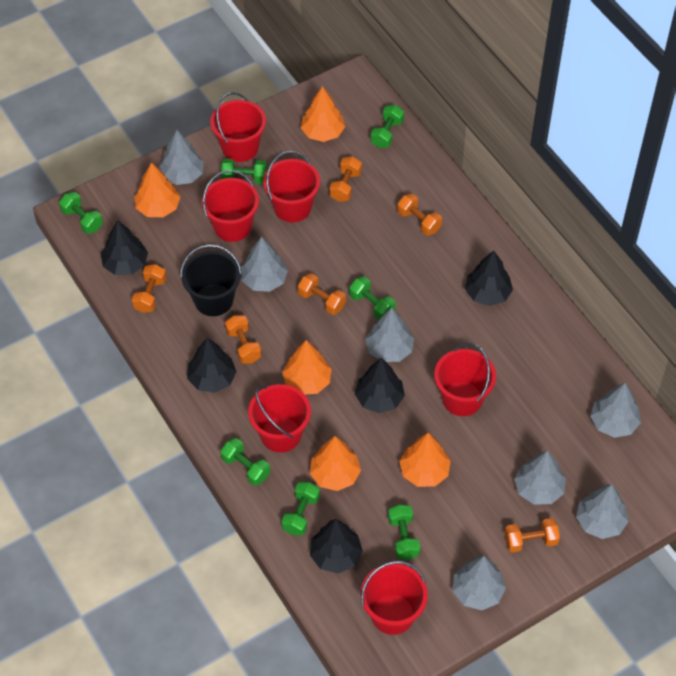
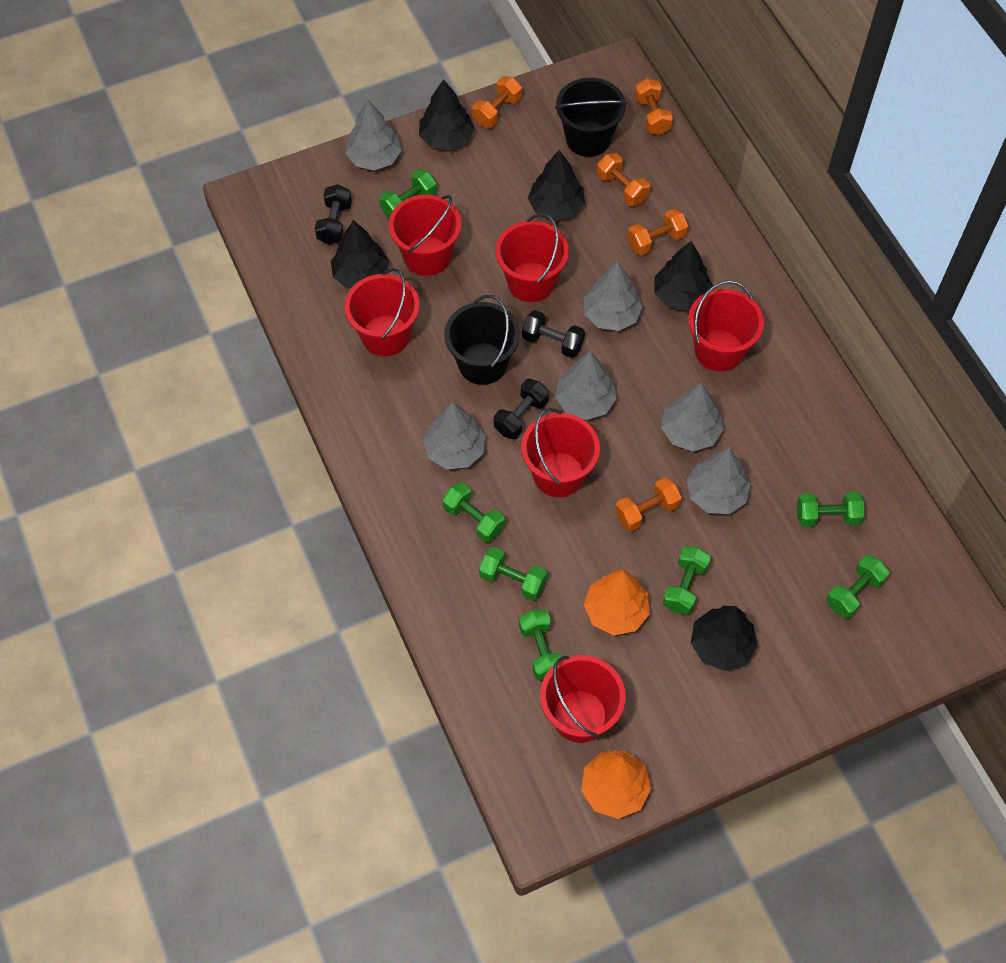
black bucket: 1 -> 2
black dumbbell: 0 -> 3
grey tree: 7 -> 6
orange dumbbell: 6 -> 5
orange tree: 5 -> 2

